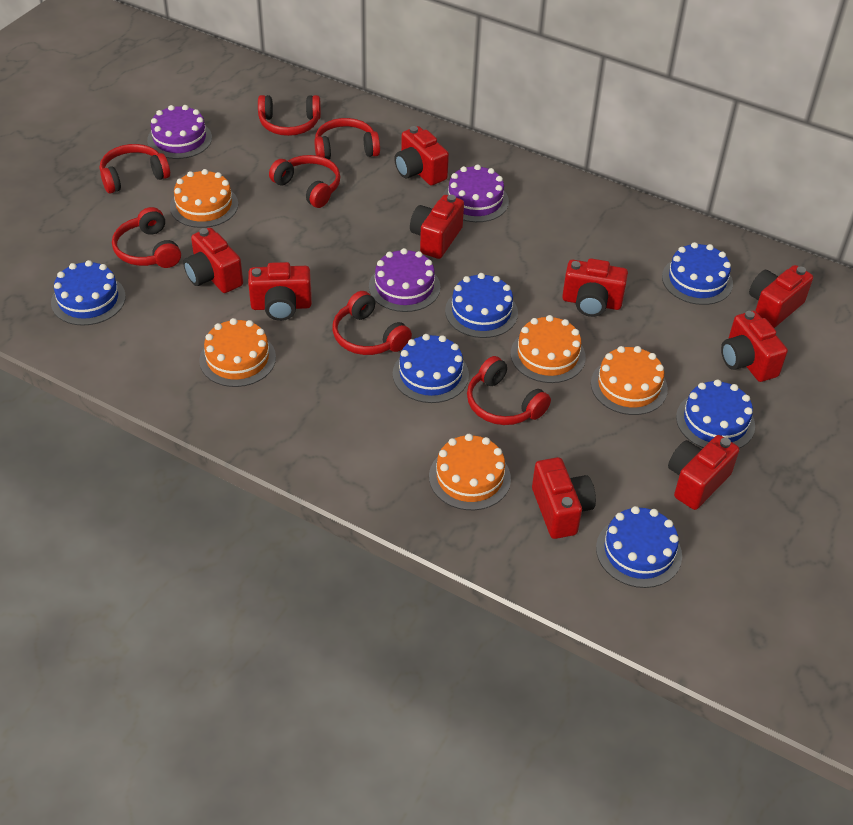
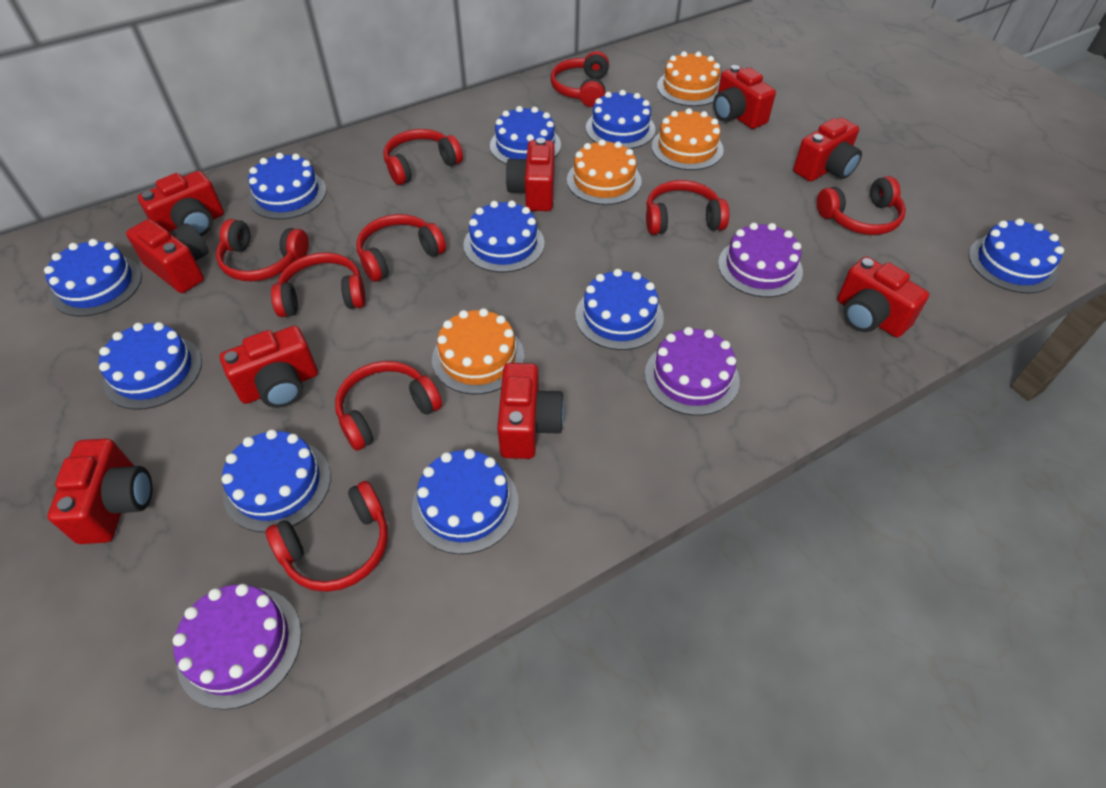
blue cake: 6 -> 10
orange cake: 5 -> 4
red headphones: 7 -> 9

